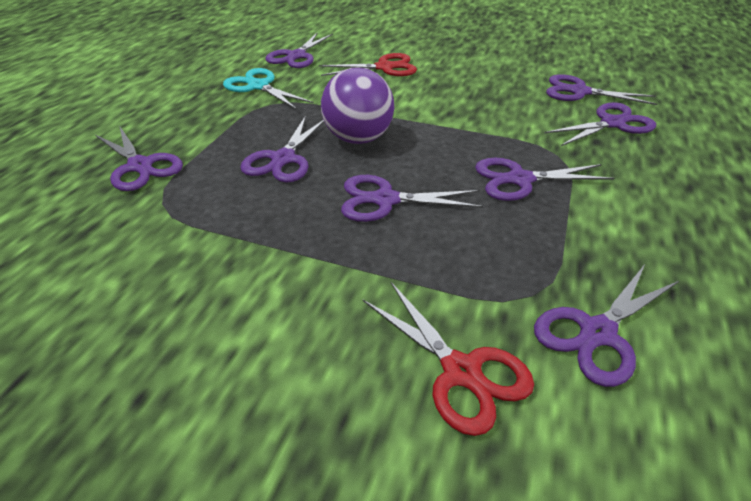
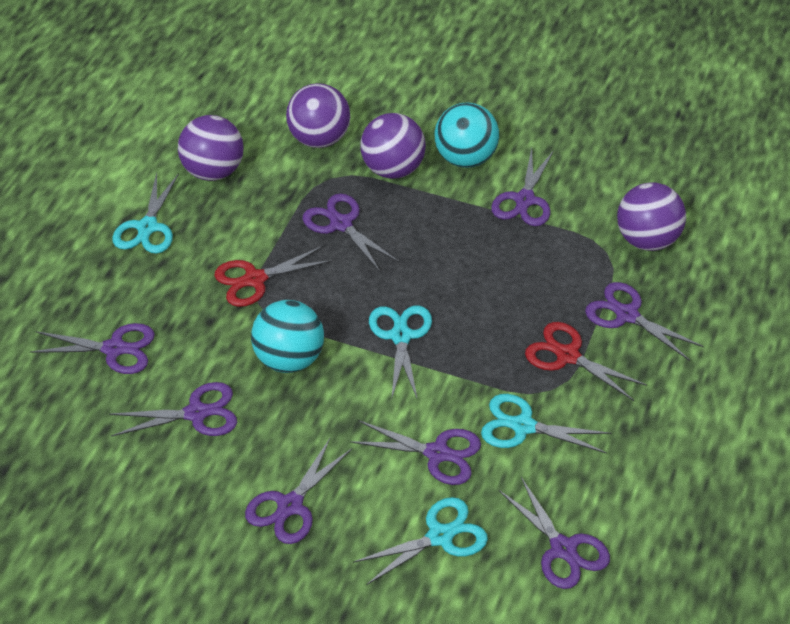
purple ball: 1 -> 4
turquoise ball: 0 -> 2
turquoise scissors: 1 -> 4

